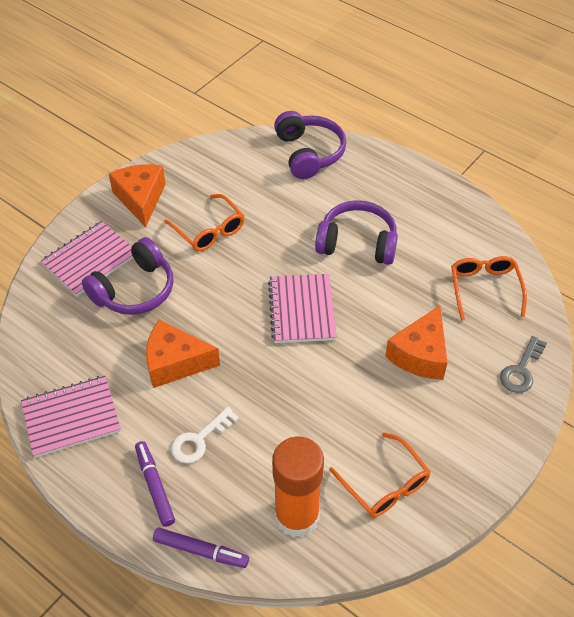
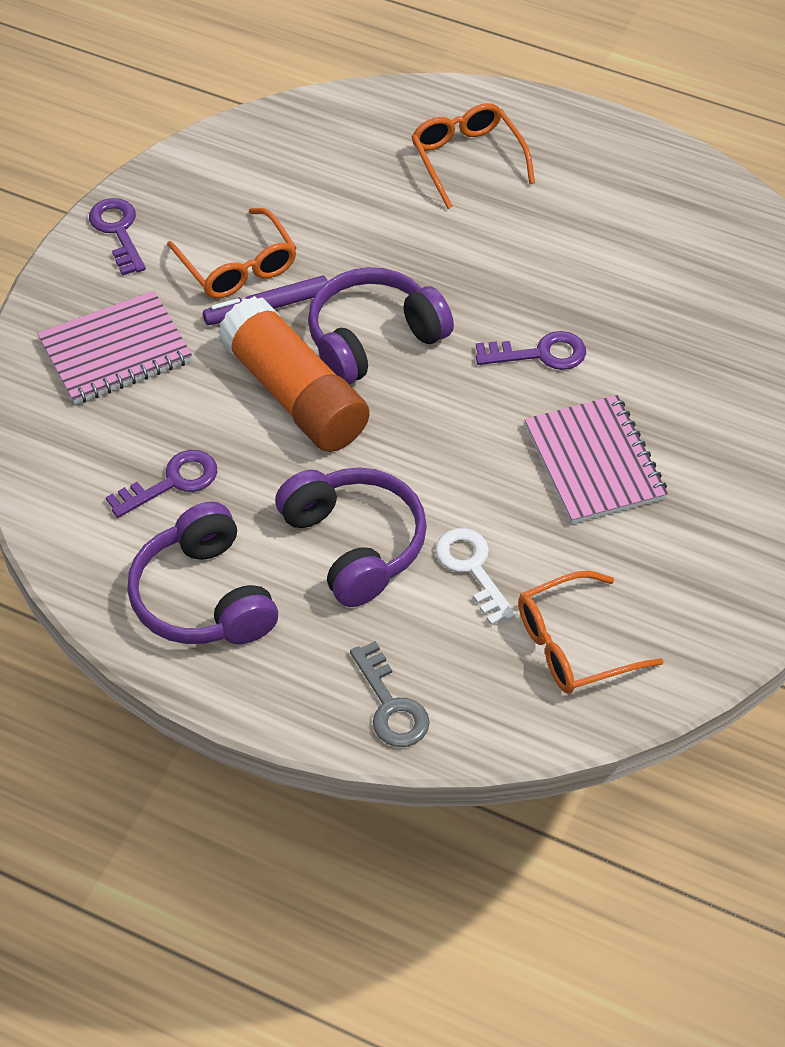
orange cheese: 3 -> 0
pink notebook: 3 -> 2
purple key: 0 -> 3
purple marker: 2 -> 1

